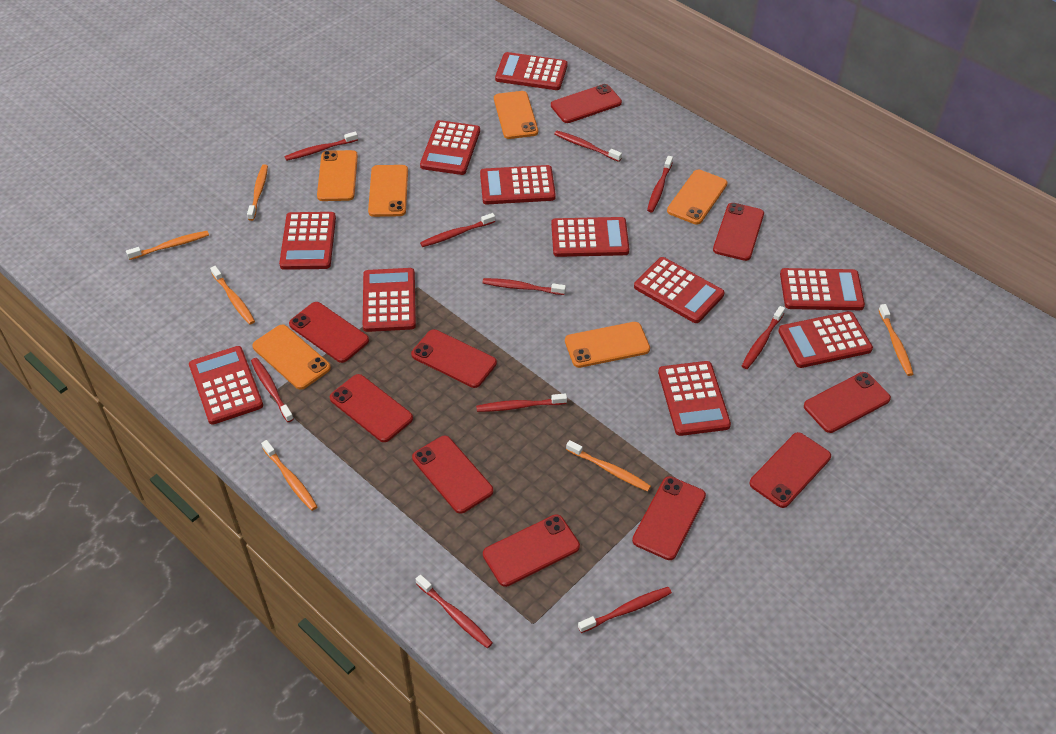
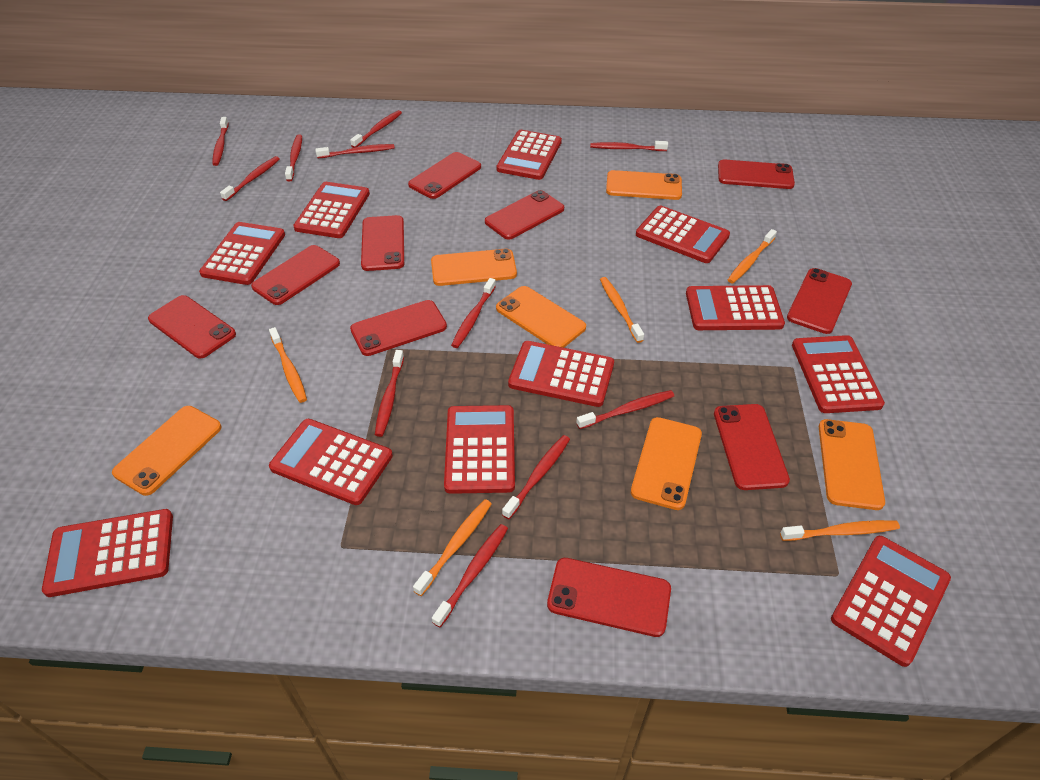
orange toothbrush: 6 -> 5
red toothbrush: 10 -> 11

